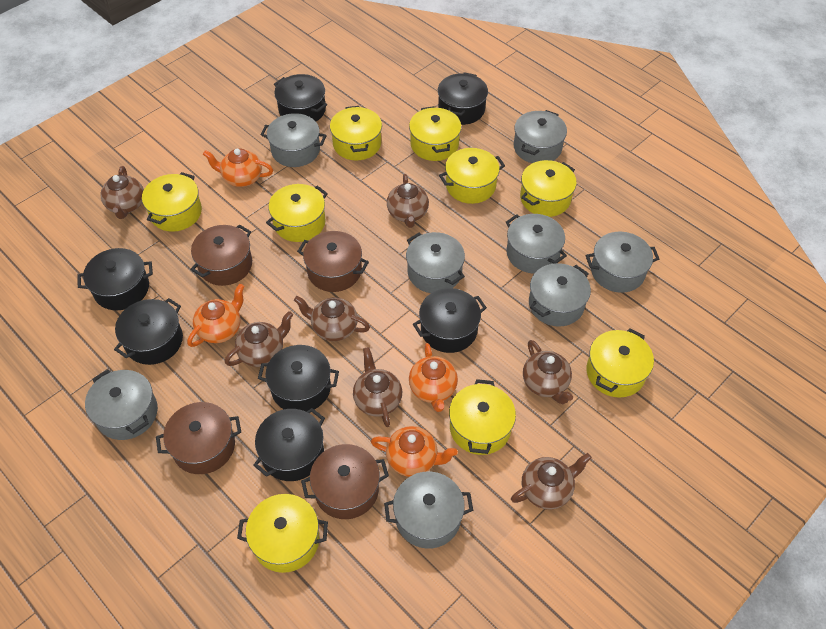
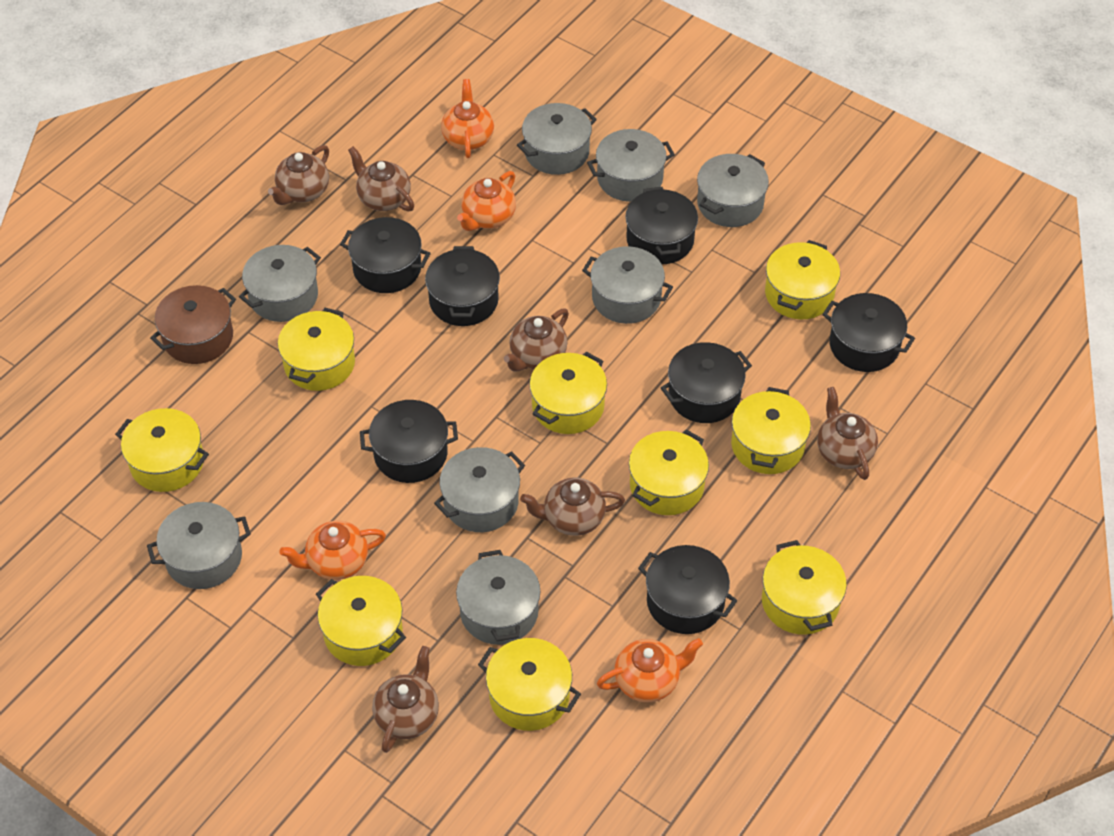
brown pot: 4 -> 1
brown teapot: 7 -> 6

